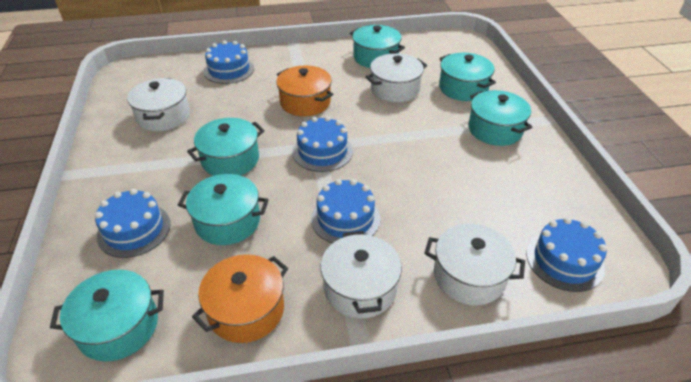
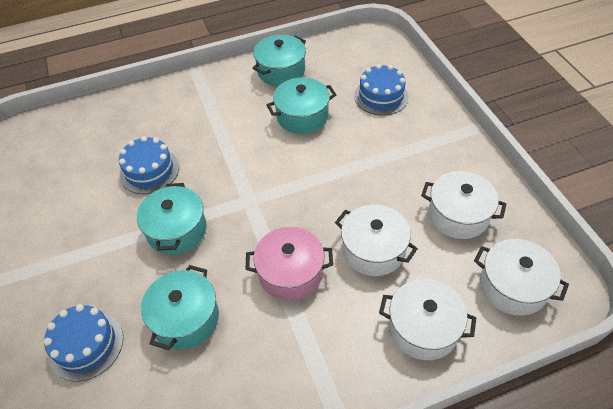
blue cake: 5 -> 3
orange pot: 2 -> 0
pink pot: 0 -> 1
turquoise pot: 6 -> 4

